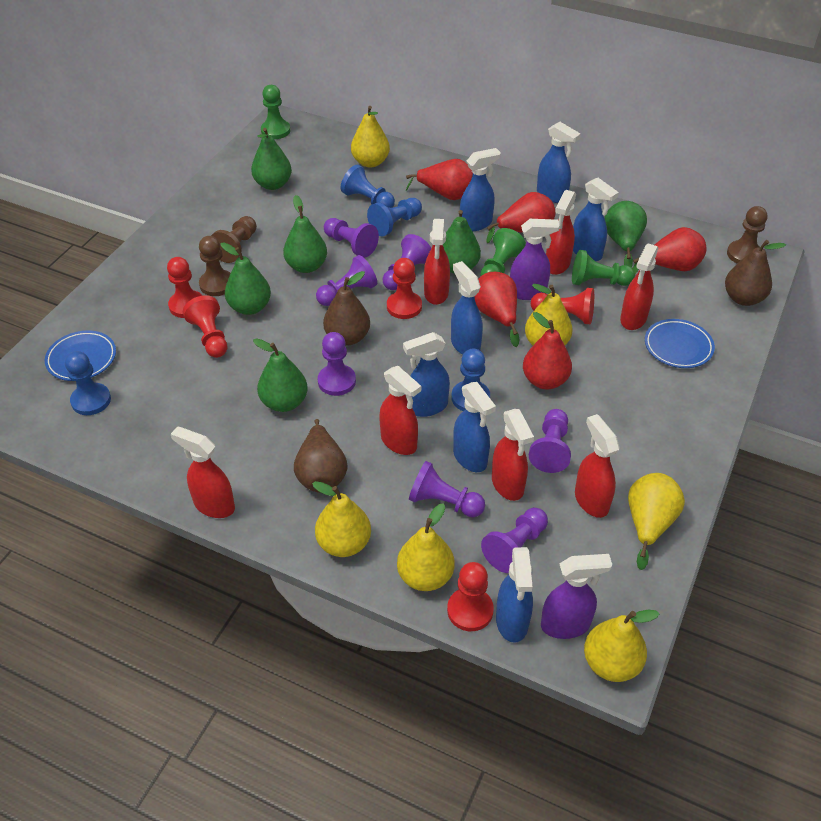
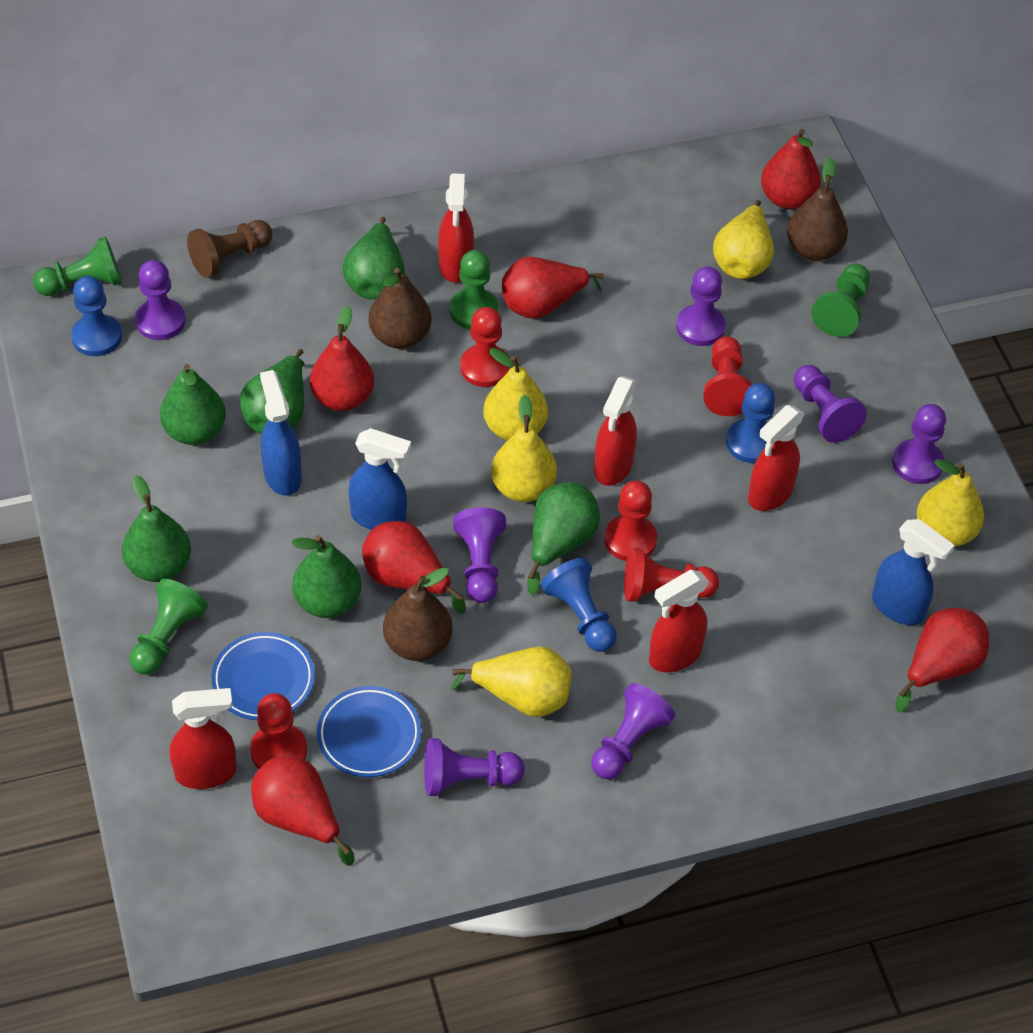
blue pawn: 4 -> 3
blue spray bottle: 7 -> 3
brown pawn: 3 -> 1
green pawn: 3 -> 4
purple spray bottle: 2 -> 0
red pear: 5 -> 6
red spray bottle: 7 -> 5
yellow pear: 6 -> 5

